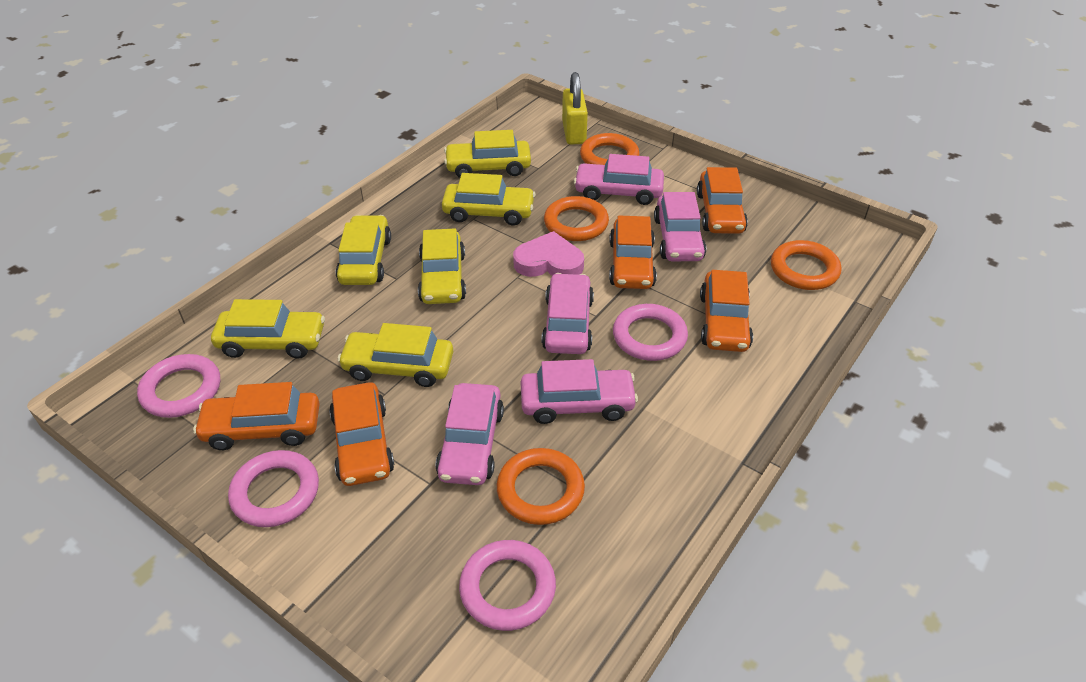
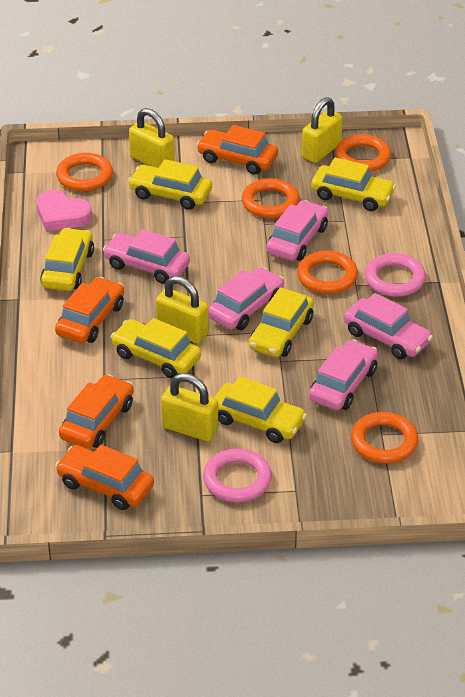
orange car: 5 -> 4
orange ring: 4 -> 5
pink ring: 4 -> 2
yellow padlock: 1 -> 4

